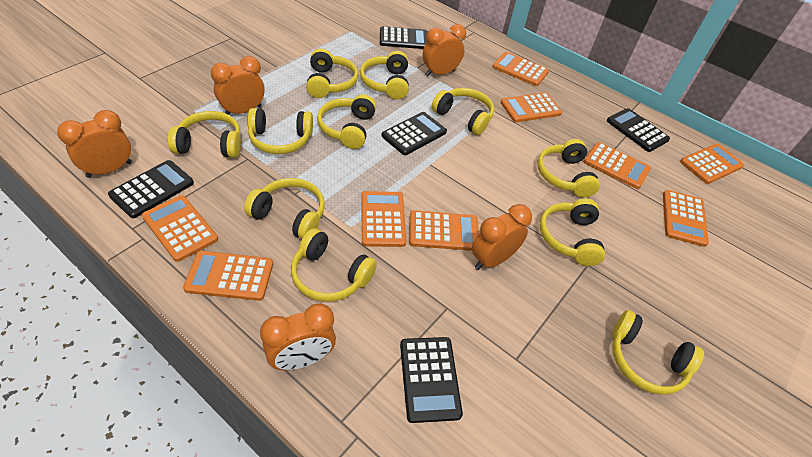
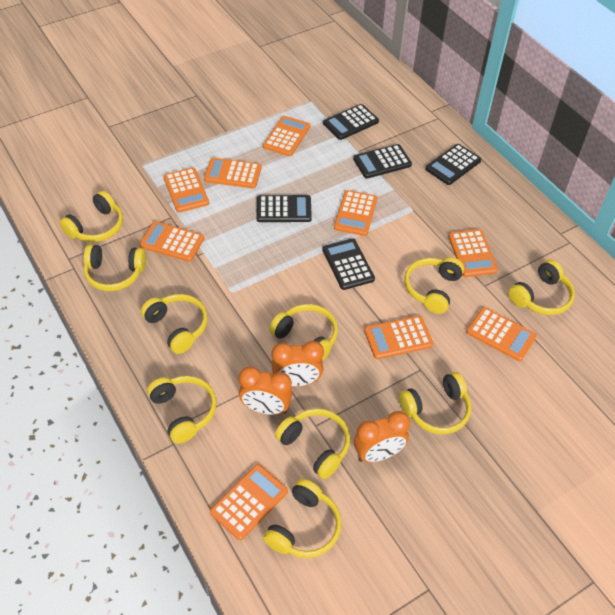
orange clock: 5 -> 3
yellow headphones: 11 -> 10

